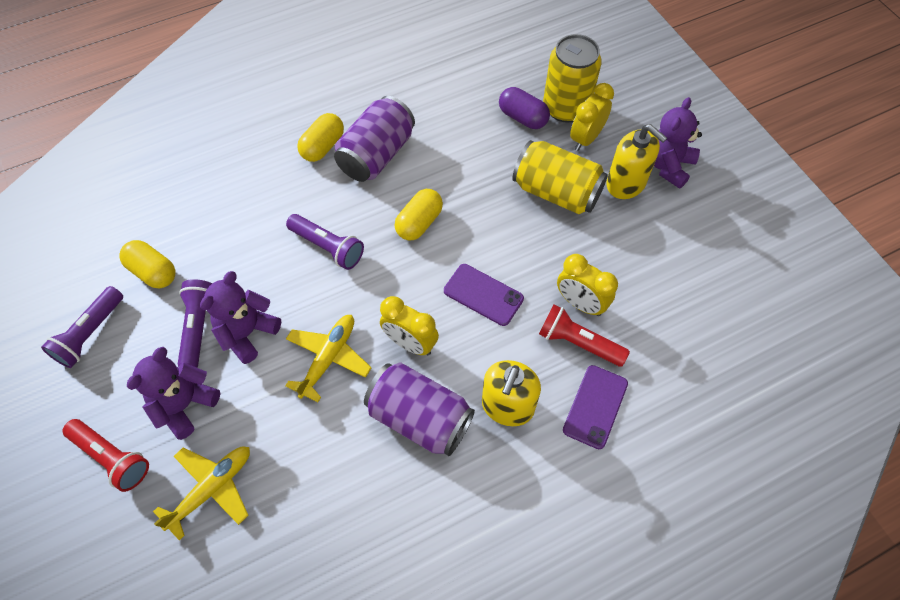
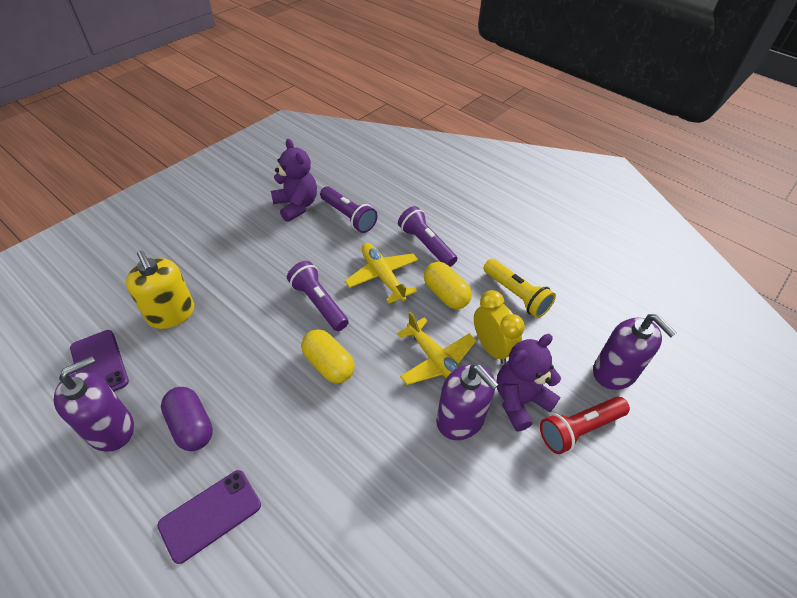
purple can: 2 -> 0
purple soap dispenser: 0 -> 3
purple teddy bear: 3 -> 2
red flashlight: 2 -> 1
yellow can: 2 -> 0
yellow capsule: 3 -> 2
yellow clock: 3 -> 1
yellow flashlight: 0 -> 1
yellow soap dispenser: 2 -> 1

